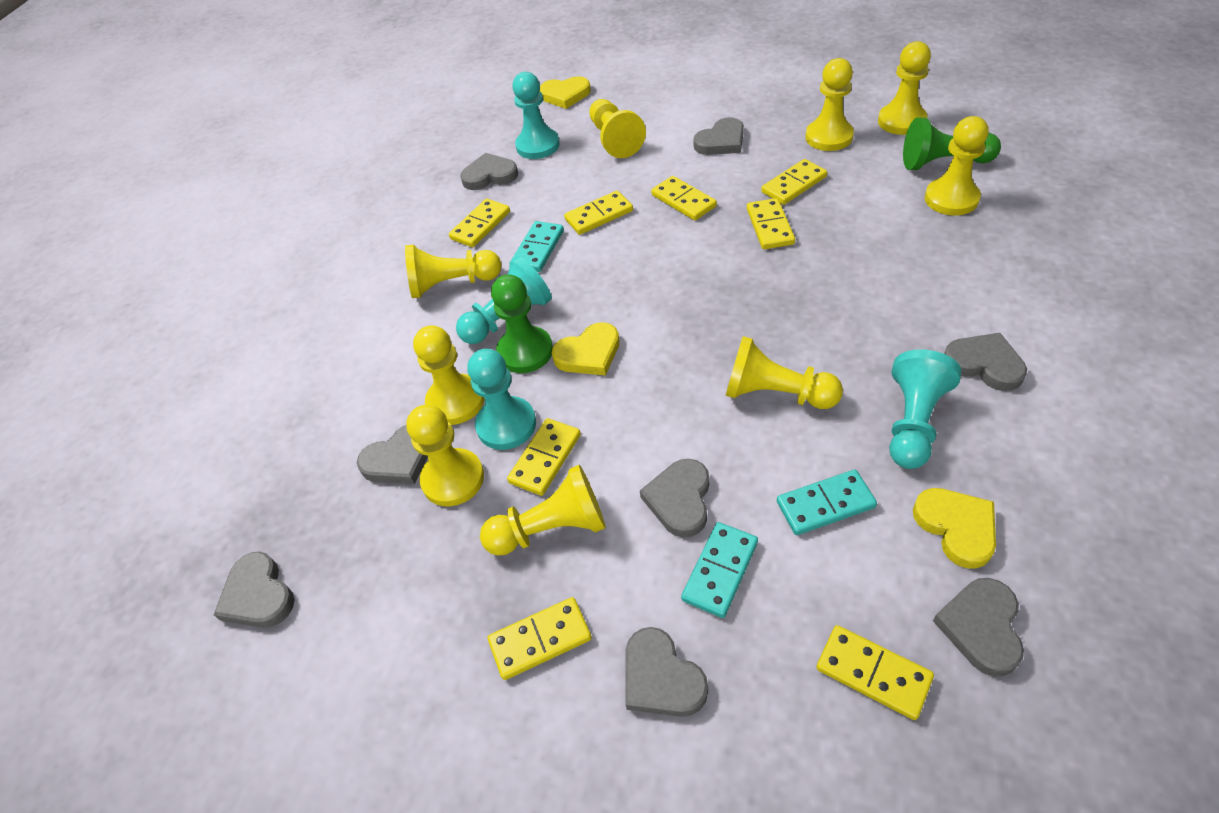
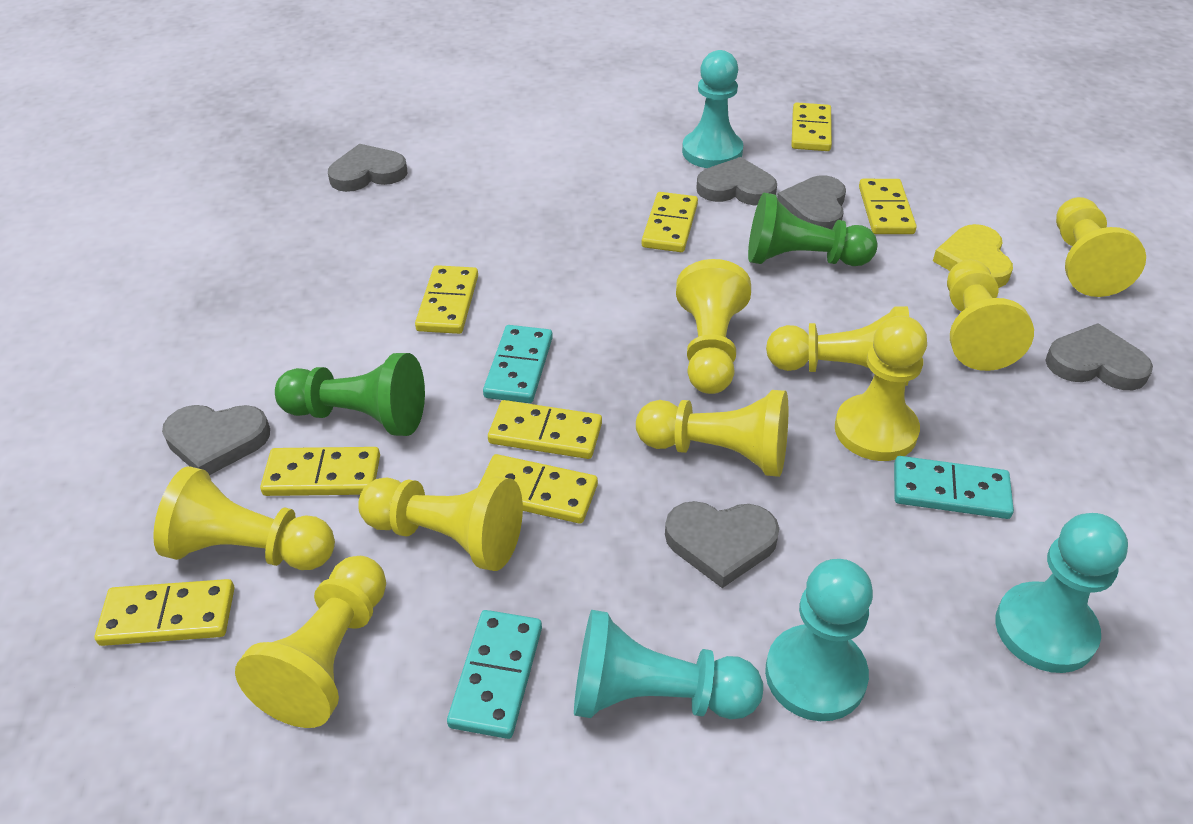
grey heart: 8 -> 6
yellow heart: 3 -> 1

